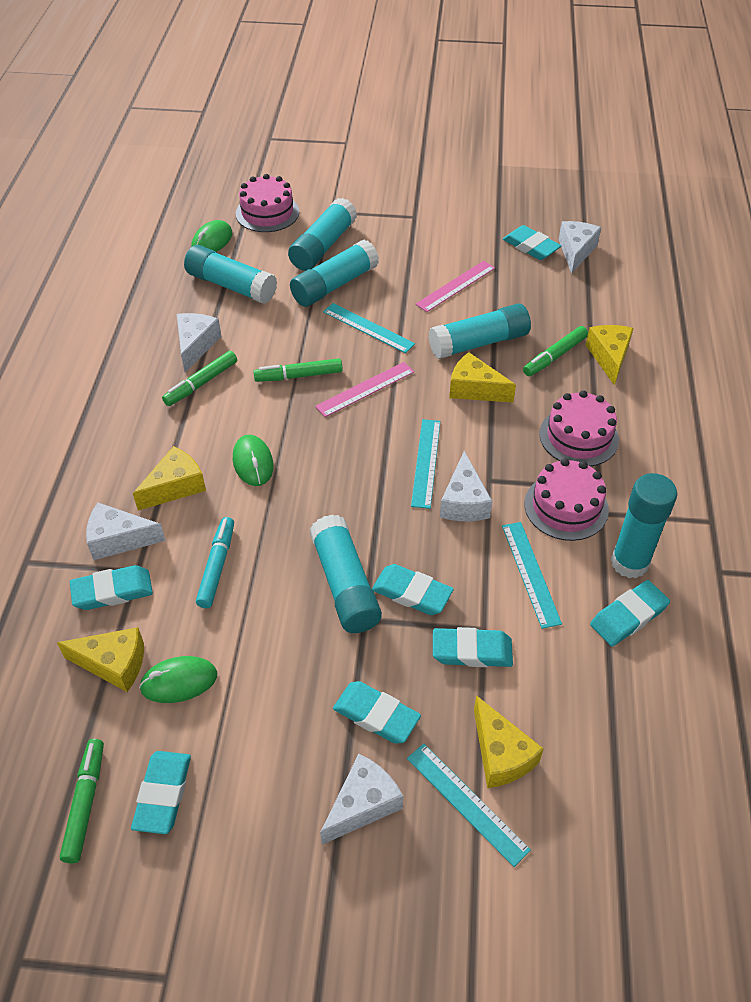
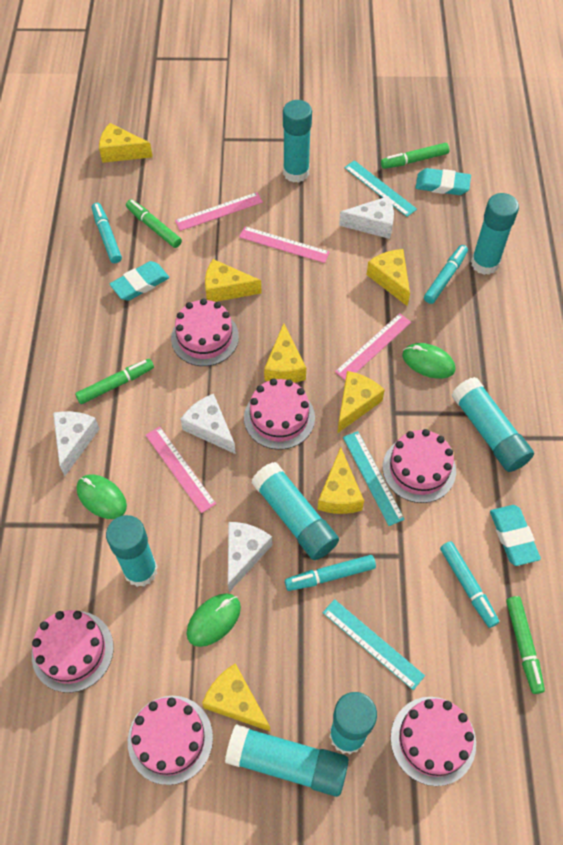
pink cake: 3 -> 6
pink ruler: 2 -> 4
turquoise eraser: 7 -> 3
turquoise glue stick: 6 -> 7
turquoise marker: 1 -> 4
turquoise ruler: 4 -> 3
white cheese: 5 -> 4
yellow cheese: 5 -> 7

